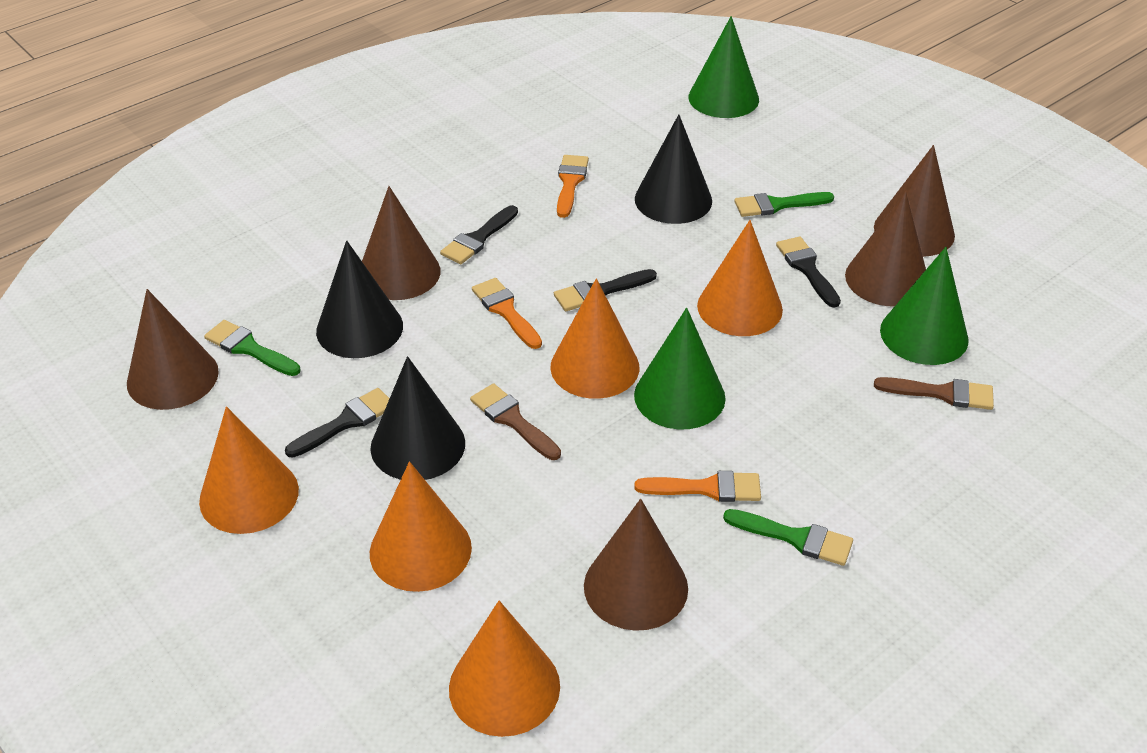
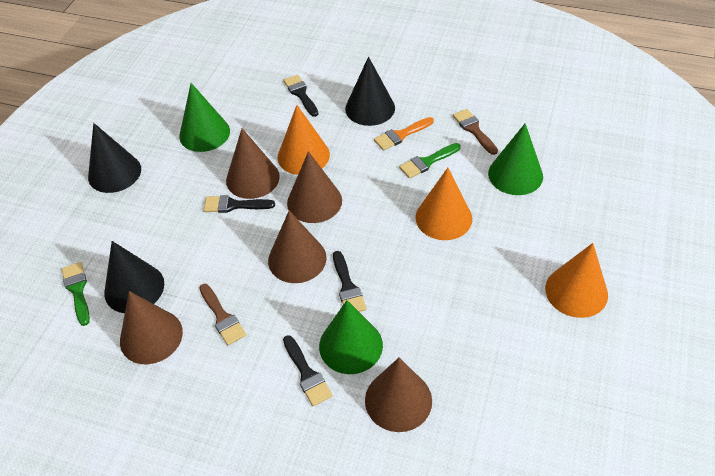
green brush: 3 -> 2
orange brush: 3 -> 1
orange cone: 5 -> 3

